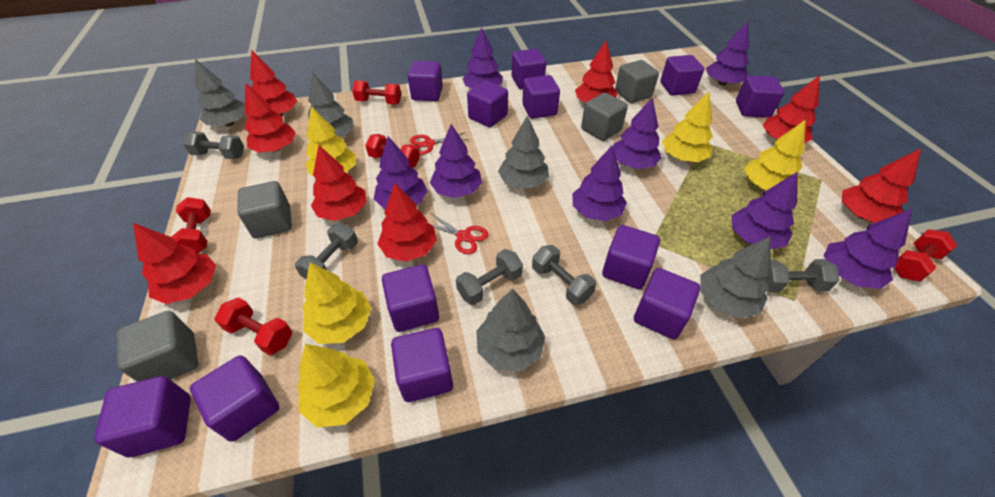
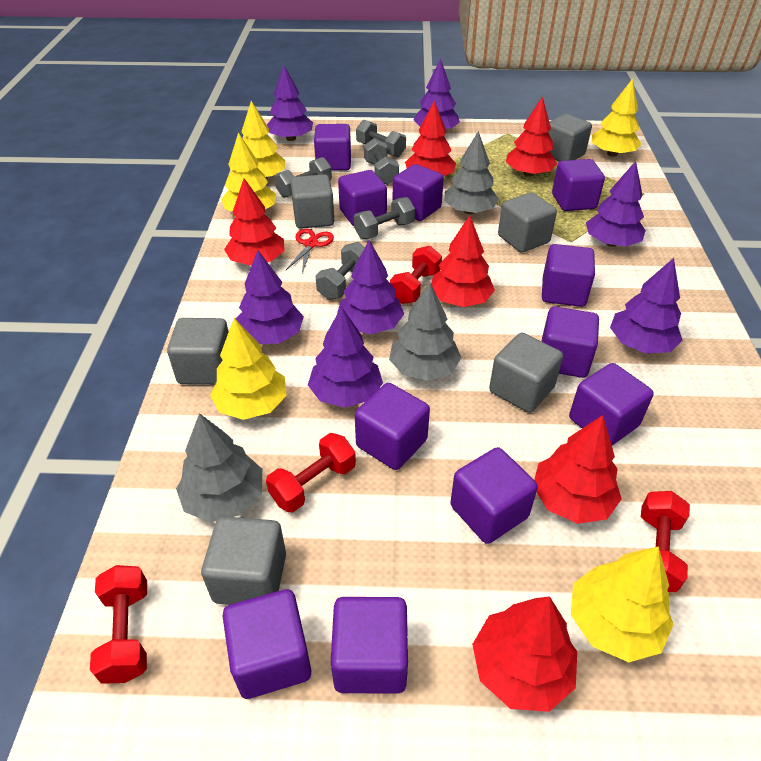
grey cube: 4 -> 6
grey tree: 5 -> 3
purple cube: 12 -> 11
purple tree: 8 -> 7
red dumbbell: 5 -> 4
red scissors: 2 -> 1
red tree: 8 -> 6

